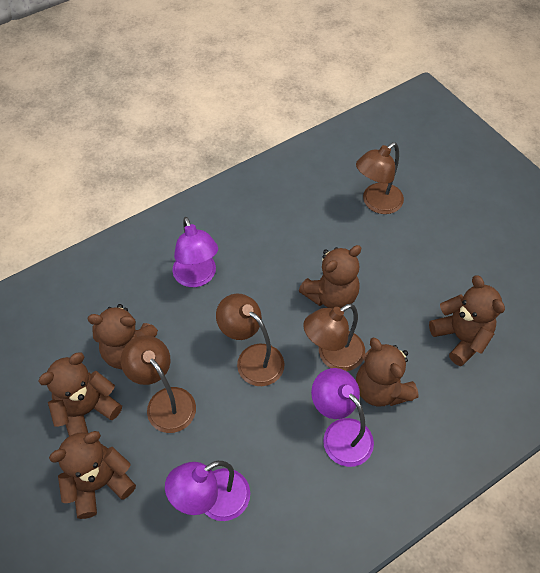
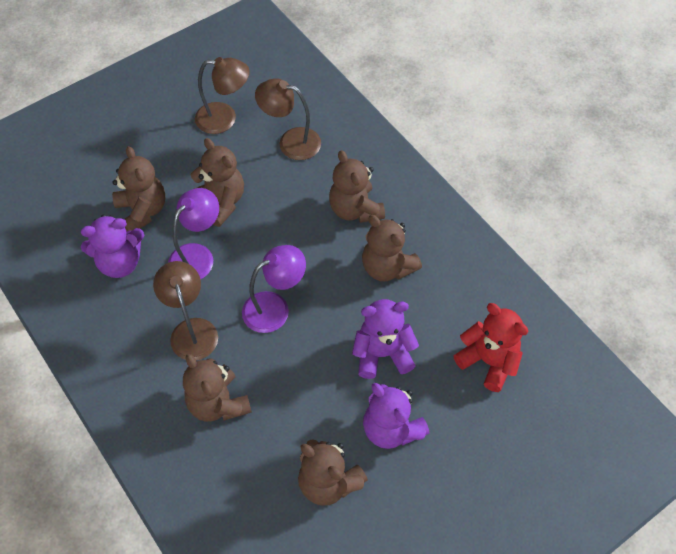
brown lamp: 4 -> 3
purple lamp: 3 -> 2
purple teddy bear: 0 -> 3
red teddy bear: 0 -> 1

